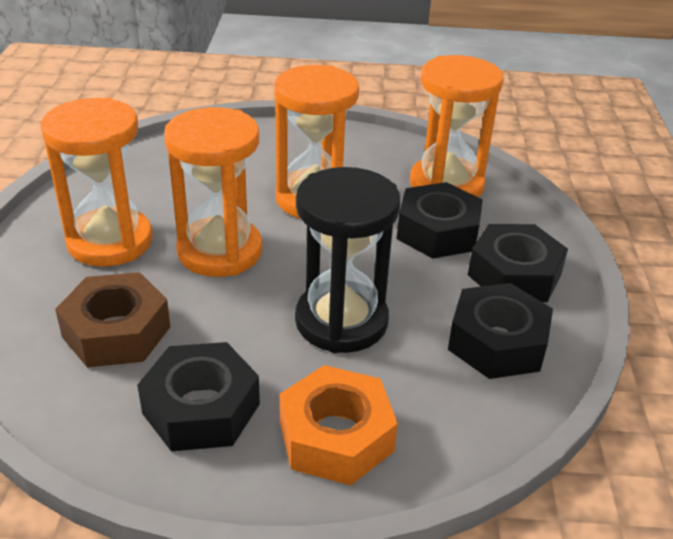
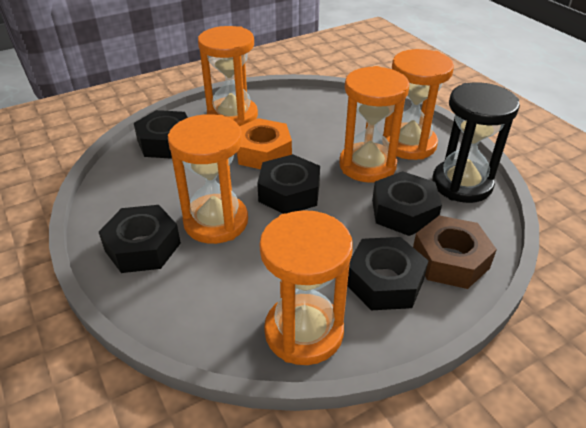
black nut: 4 -> 5
orange hourglass: 4 -> 5

